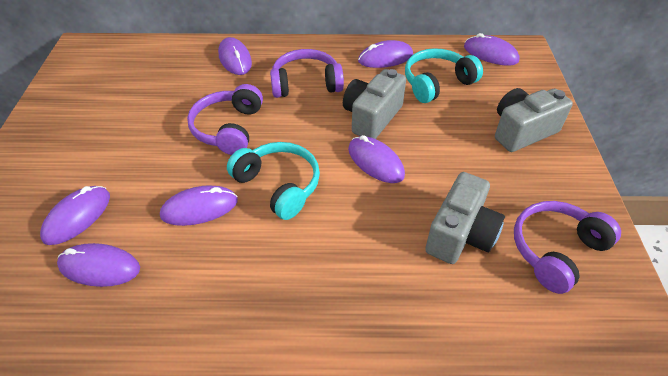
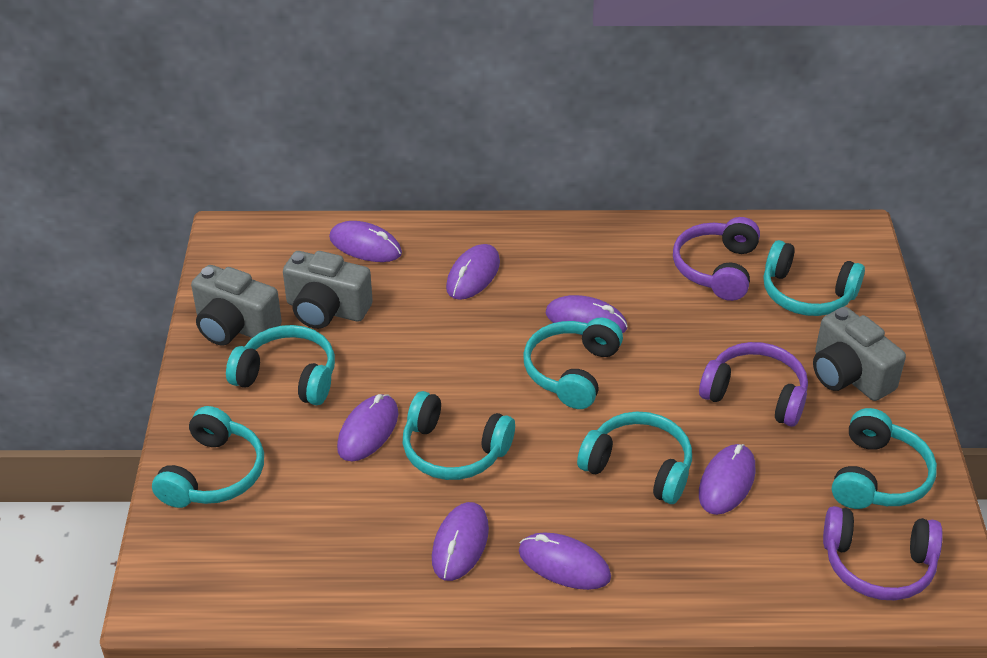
turquoise headphones: 2 -> 7

